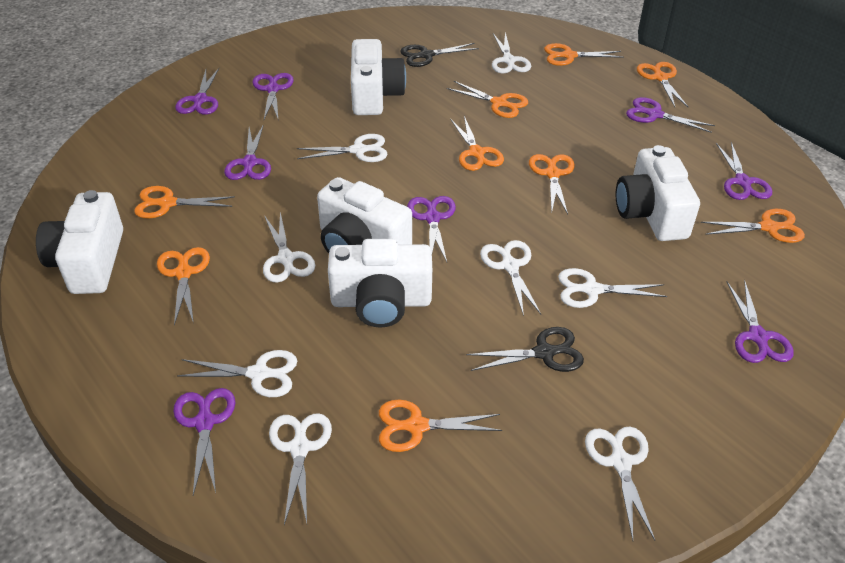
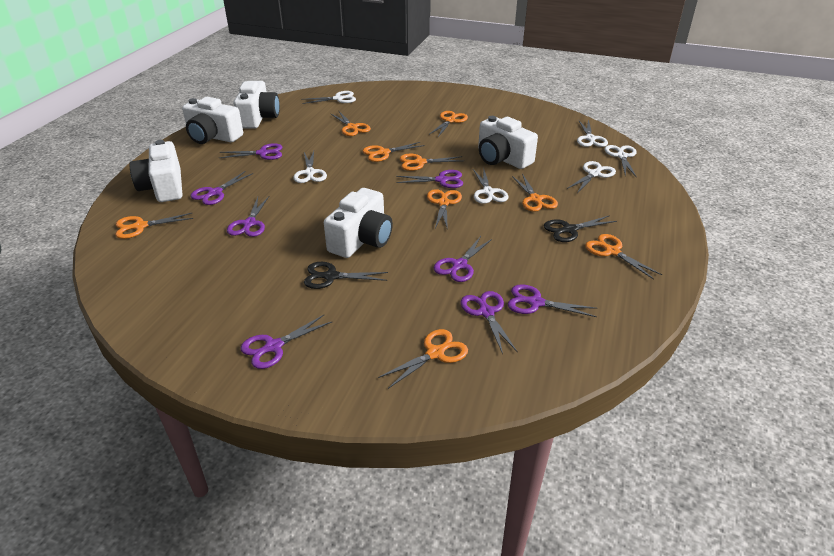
white scissors: 8 -> 6

